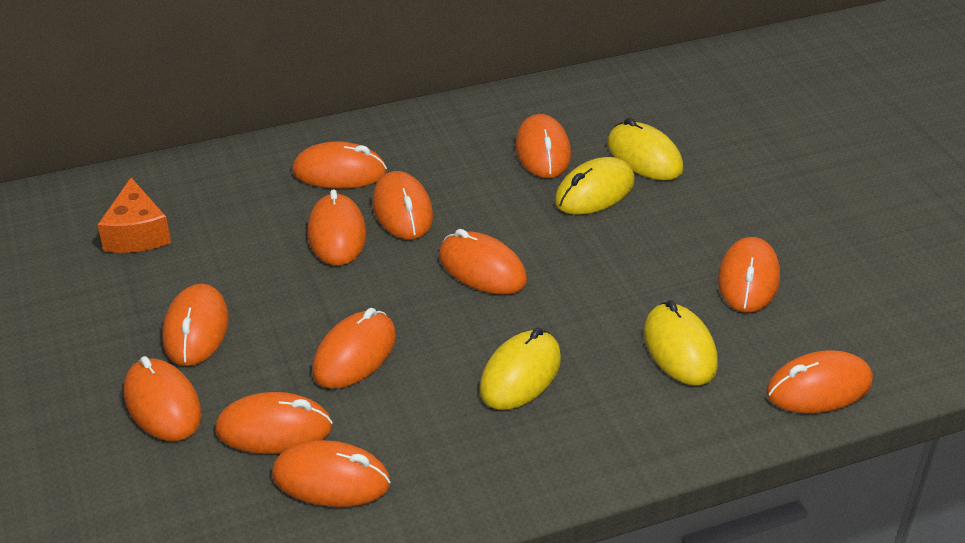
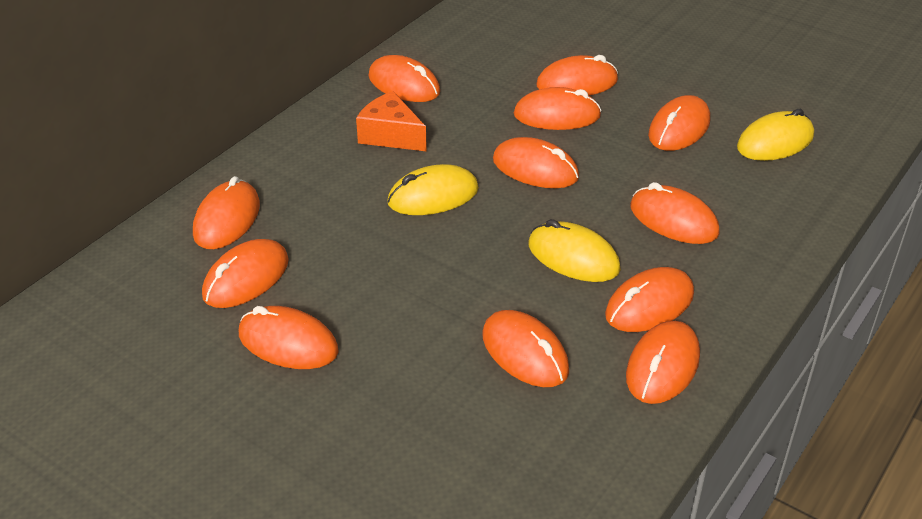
yellow mouse: 4 -> 3

